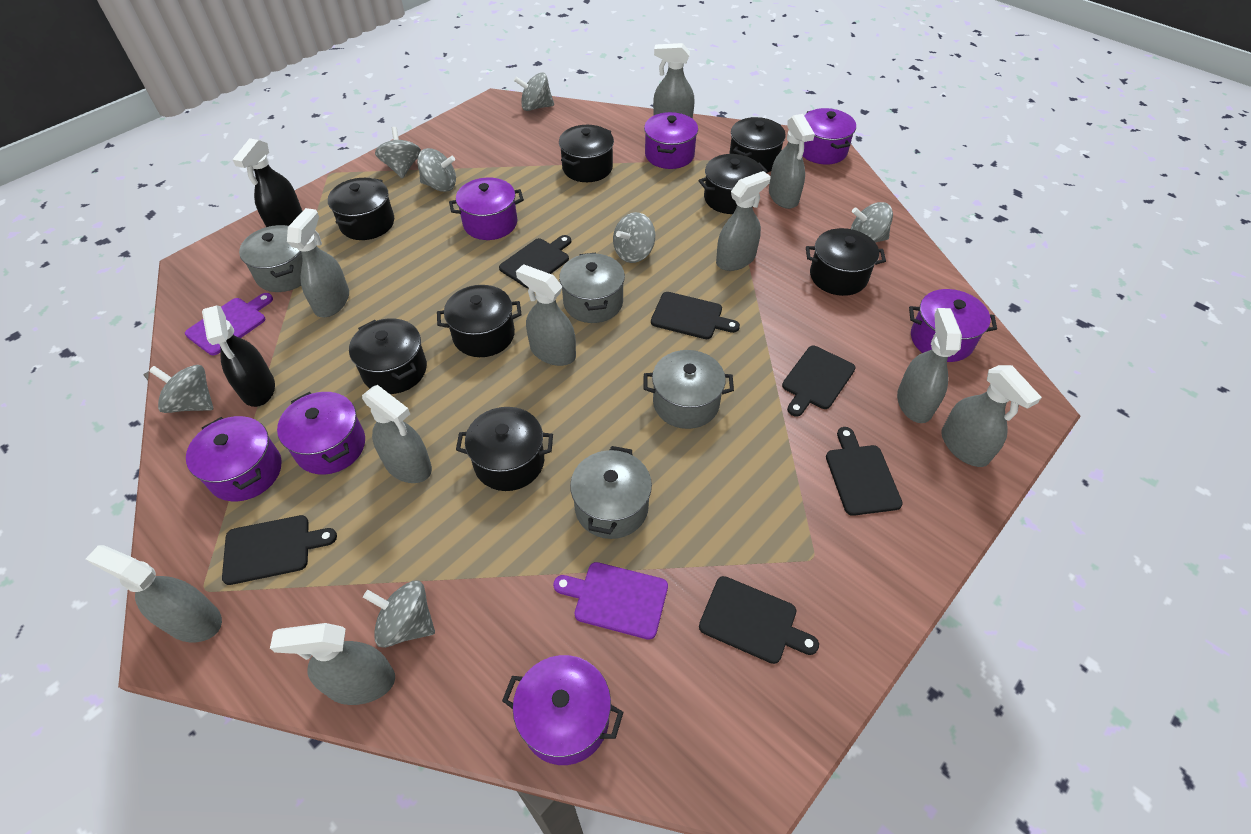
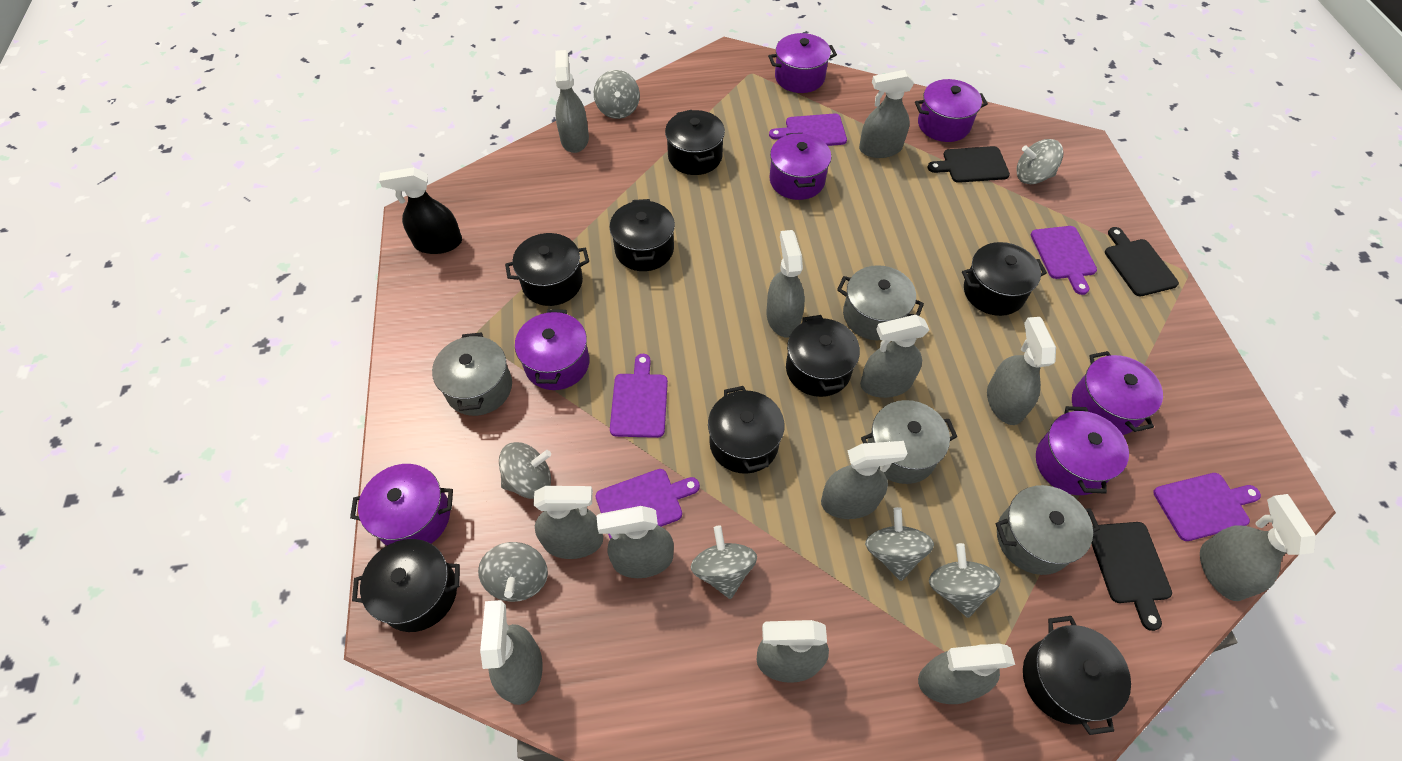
black cutting board: 6 -> 3
black spray bottle: 2 -> 1
grey spray bottle: 10 -> 12
purple cutting board: 2 -> 5

